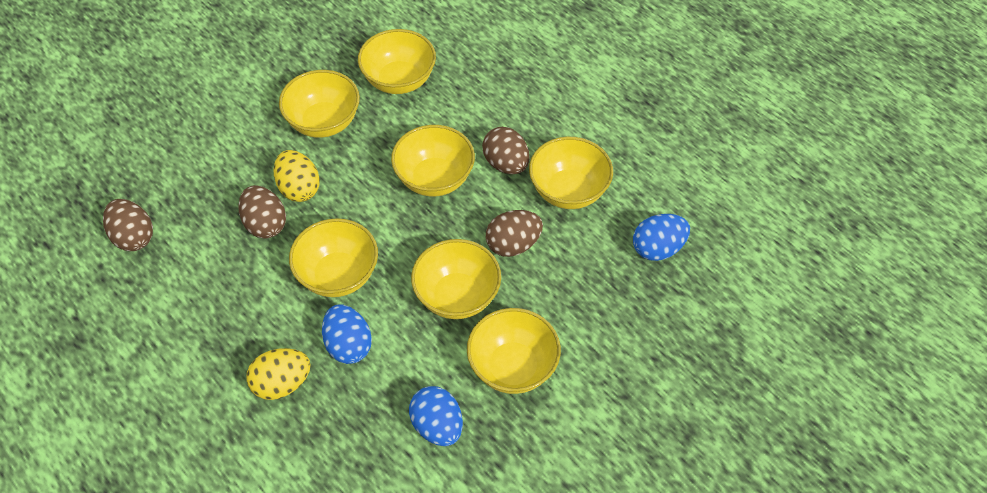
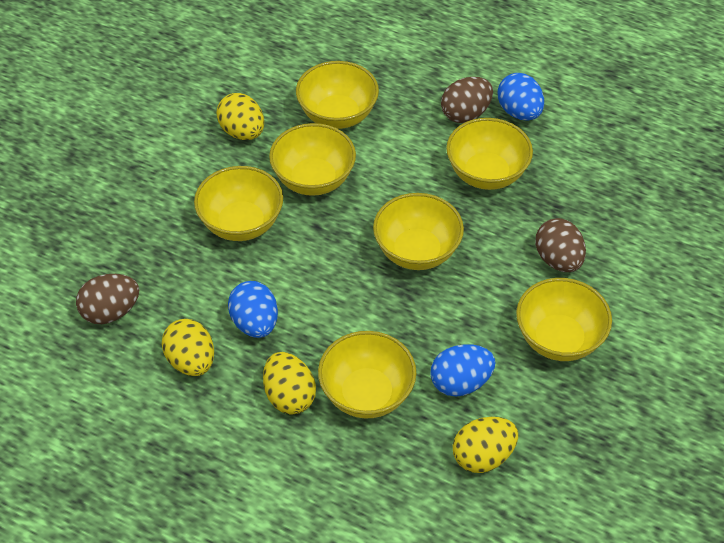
brown egg: 4 -> 3
yellow egg: 2 -> 4

